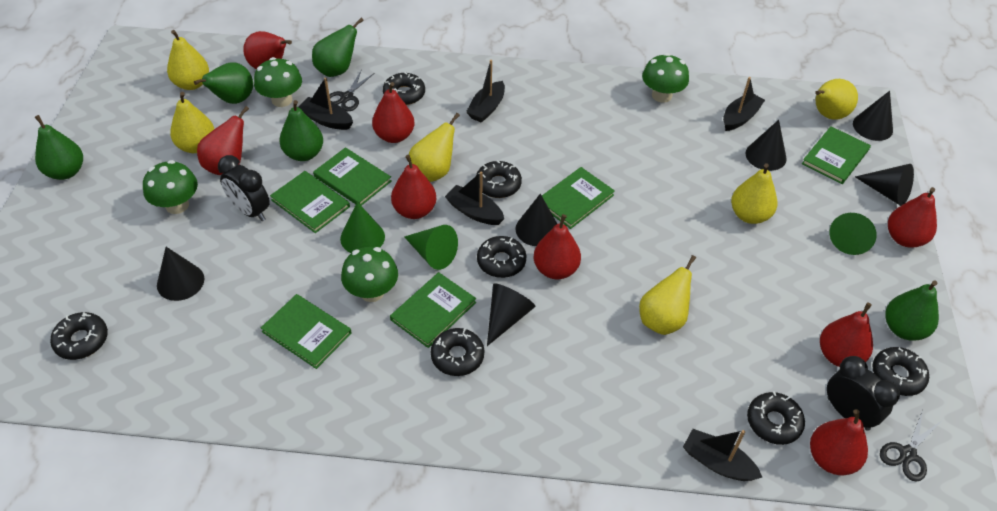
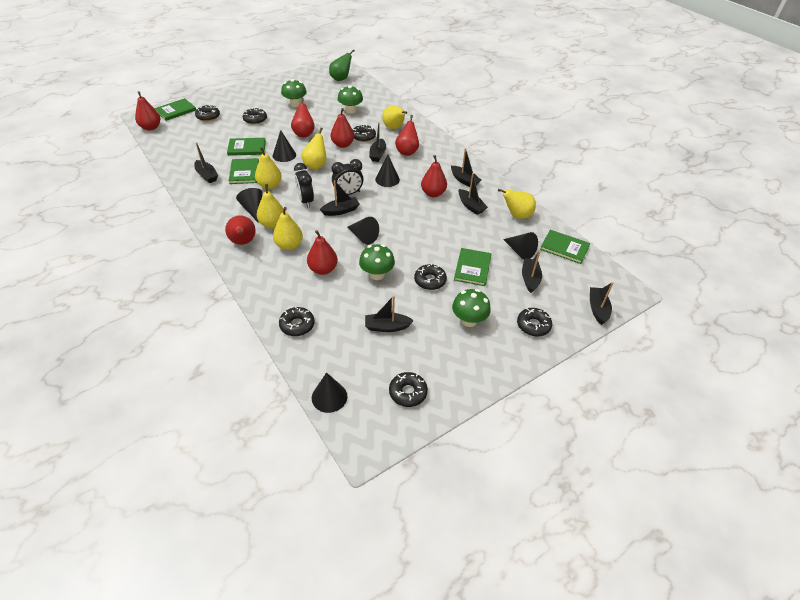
black boat: 5 -> 8
black scissors: 2 -> 0
green book: 6 -> 5
green cone: 3 -> 0
green pear: 5 -> 1
red pear: 8 -> 7

